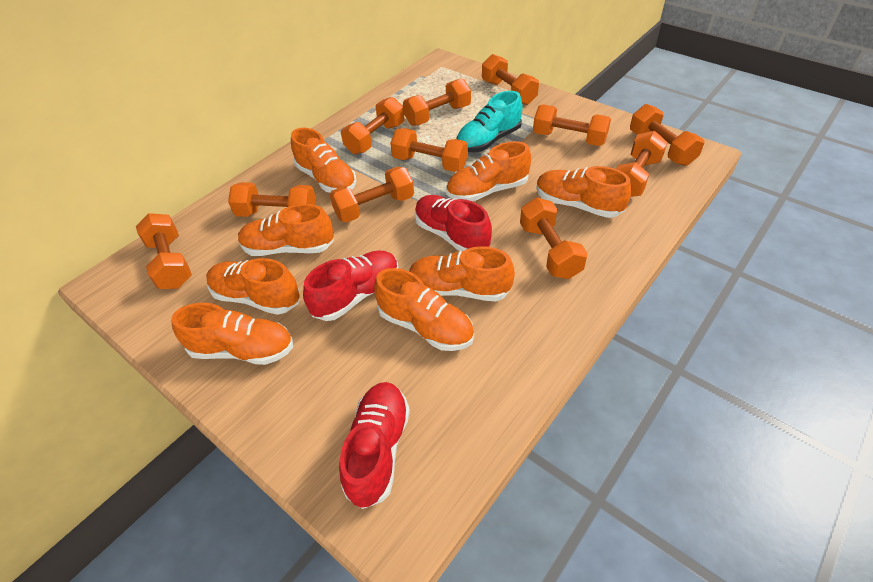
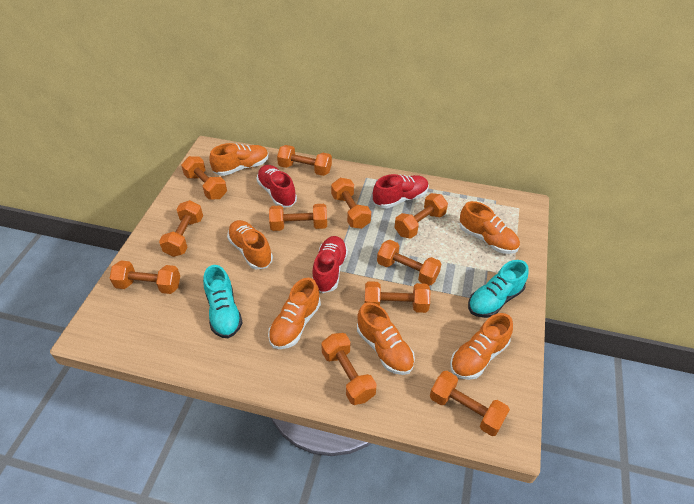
orange shoe: 8 -> 6
turquoise shoe: 1 -> 2

